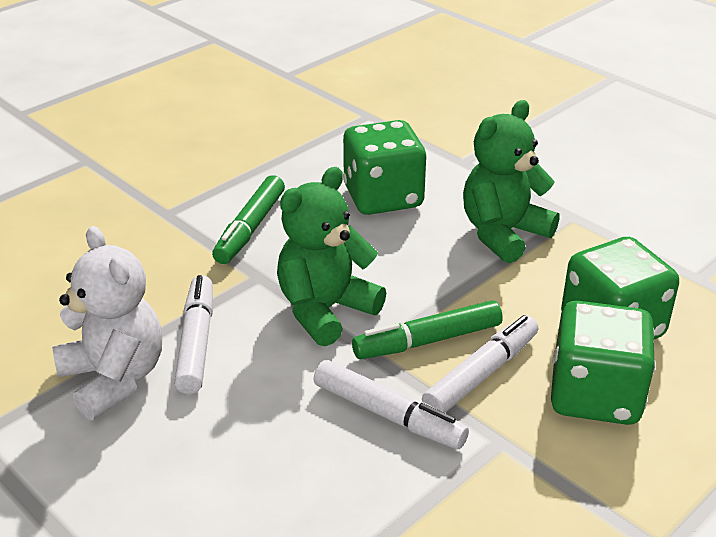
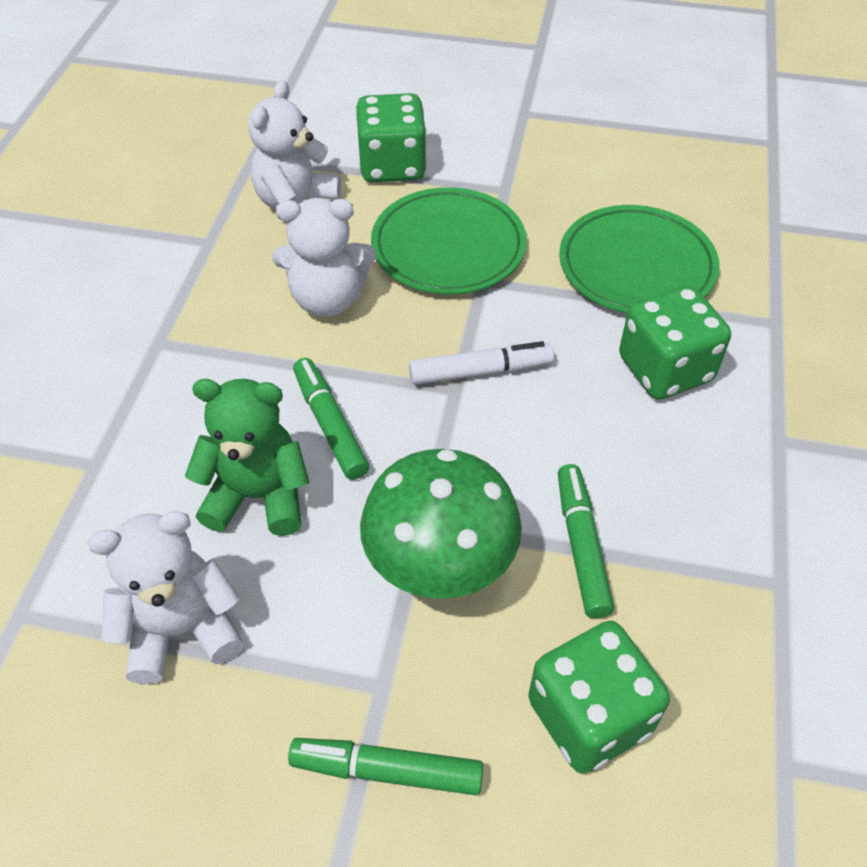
green marker: 2 -> 3
green mushroom: 0 -> 1
green plate: 0 -> 2
green teddy bear: 2 -> 1
white marker: 3 -> 1
white teddy bear: 1 -> 3

